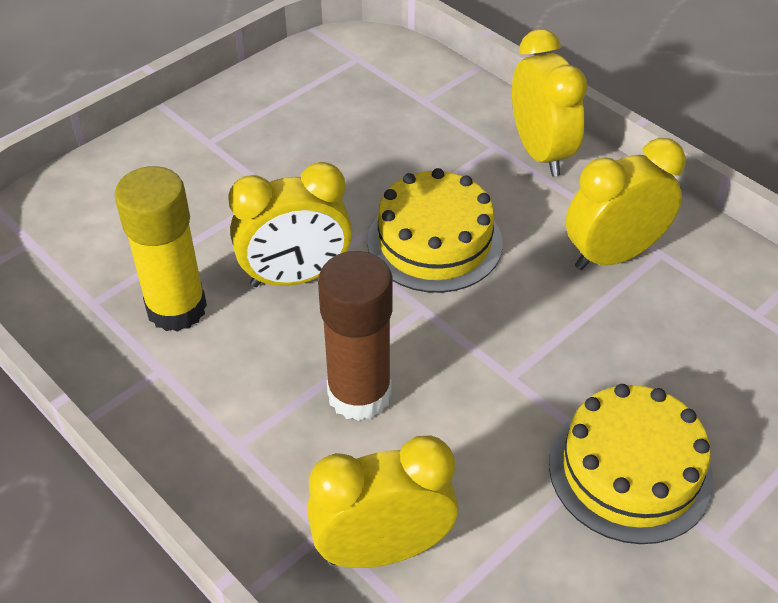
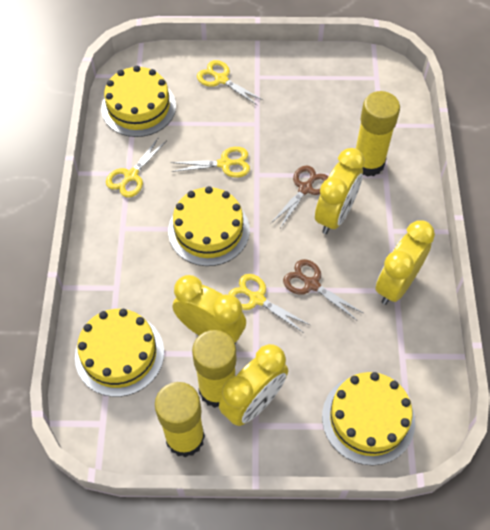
brown glue stick: 1 -> 0
brown scissors: 0 -> 2
yellow cake: 2 -> 4
yellow glue stick: 1 -> 3
yellow scissors: 0 -> 4

